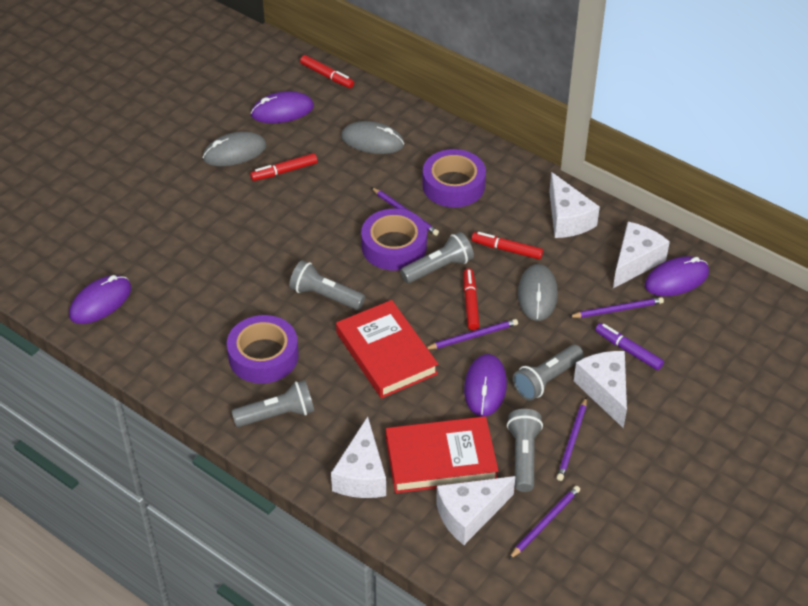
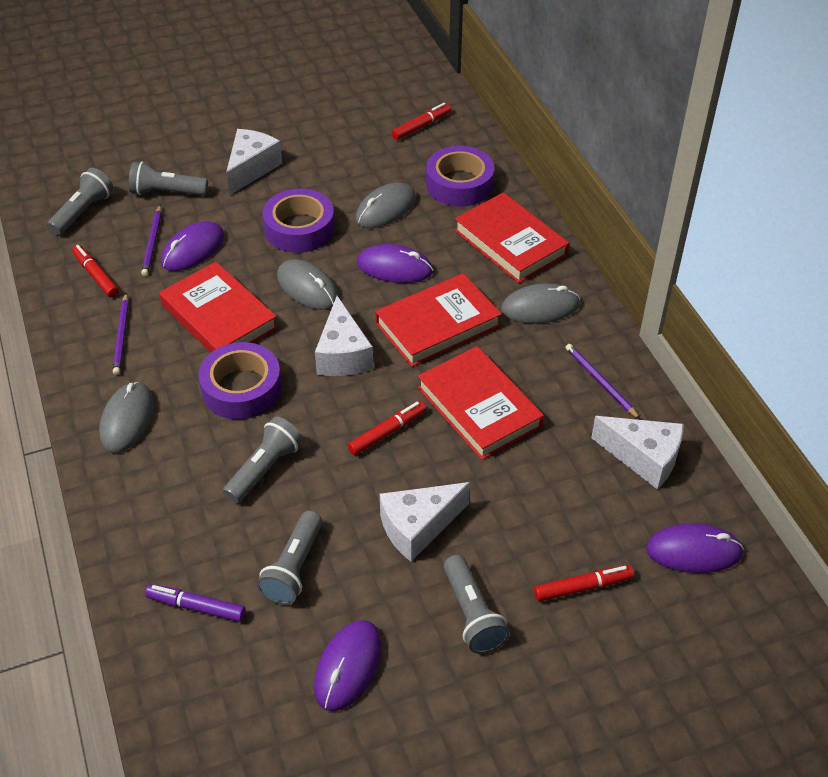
grey mouse: 3 -> 4
purple pencil: 5 -> 3
red book: 2 -> 4
white cheese: 5 -> 4

